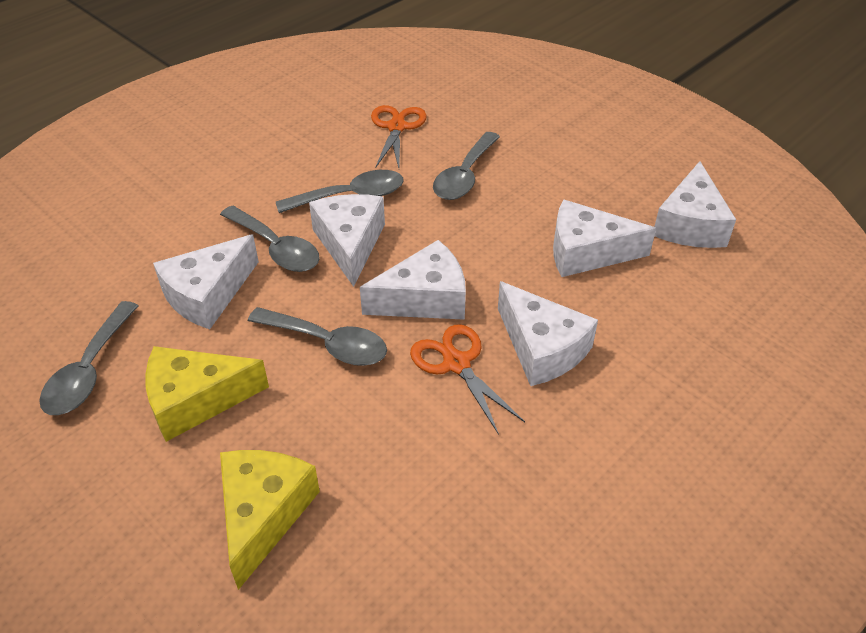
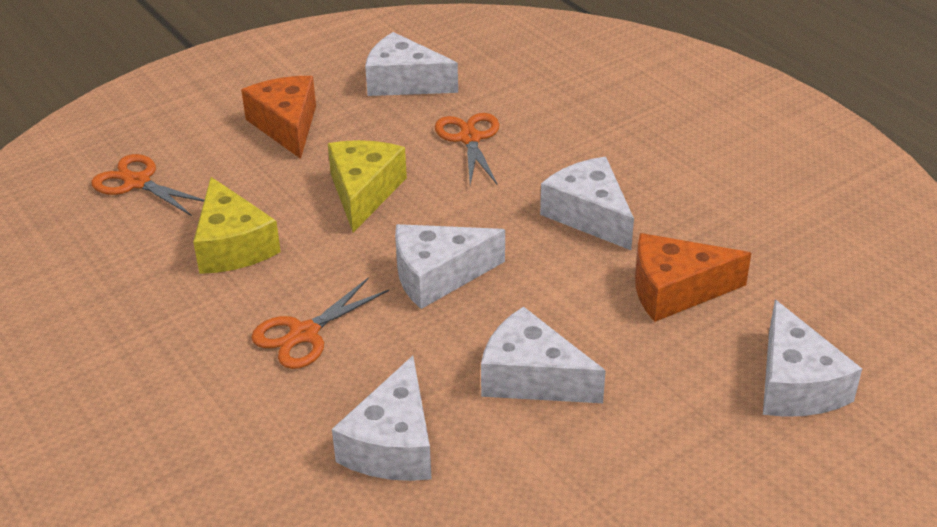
grey spoon: 5 -> 0
orange cheese: 0 -> 2
orange scissors: 2 -> 3

